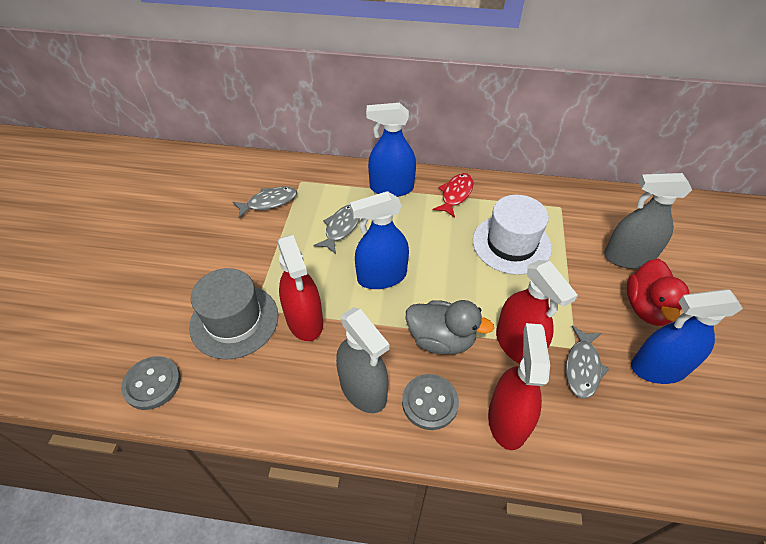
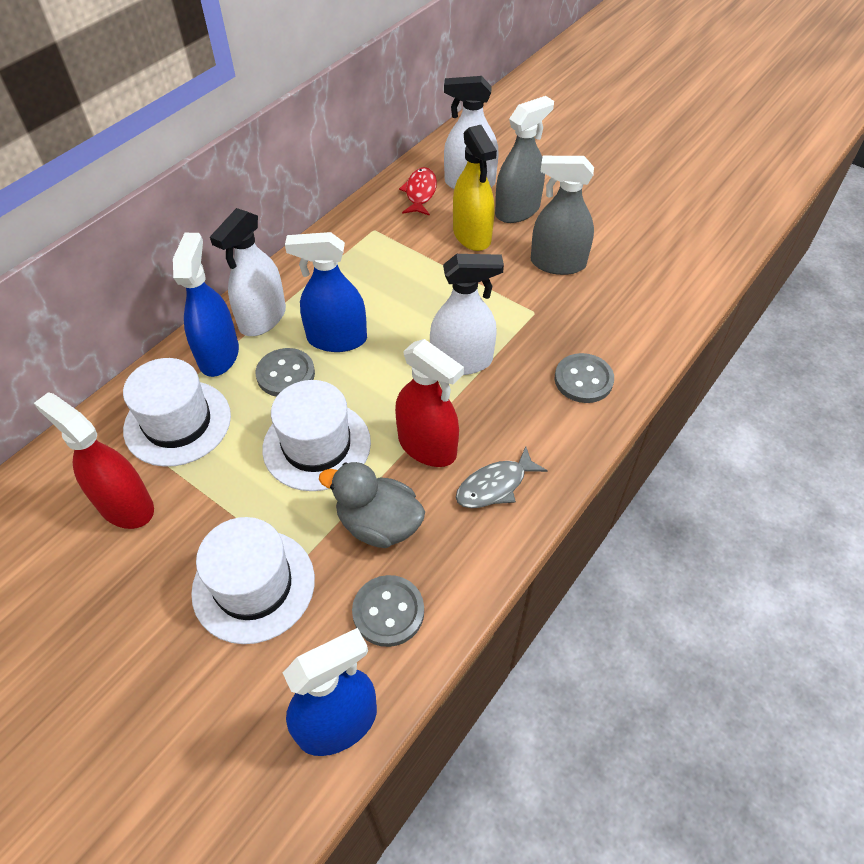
grey button: 2 -> 3
grey fish: 3 -> 1
grey hat: 1 -> 0
red duck: 1 -> 0
red spray bottle: 3 -> 2
white hat: 1 -> 3
white spray bottle: 0 -> 3
yellow spray bottle: 0 -> 1

